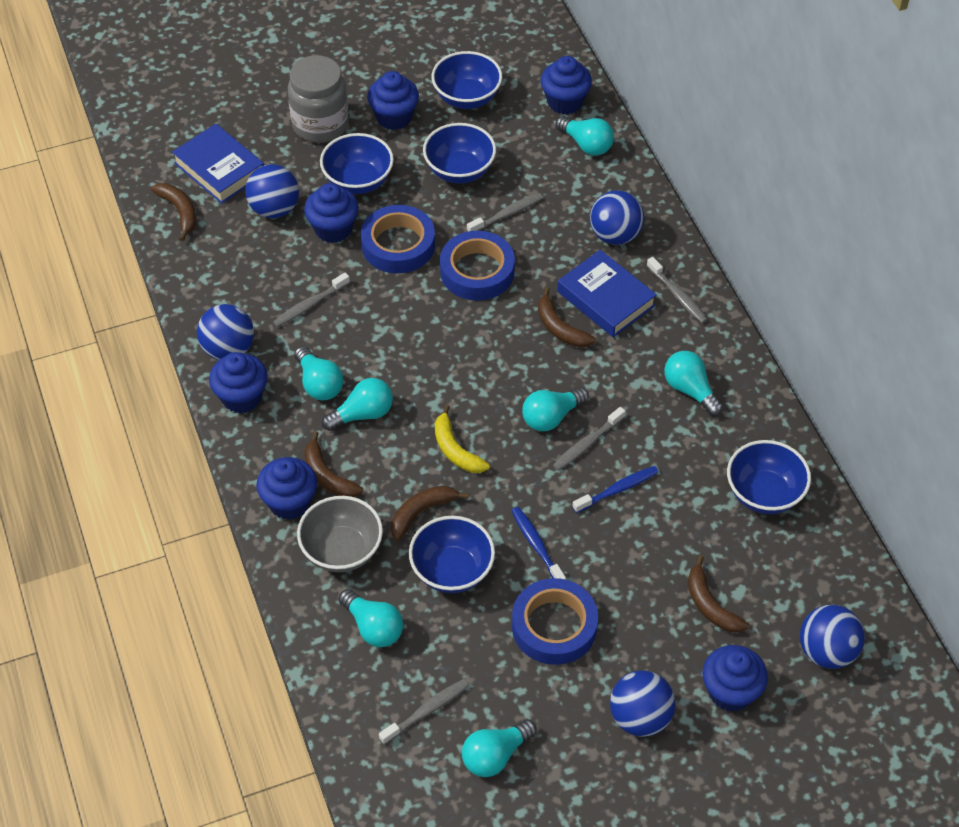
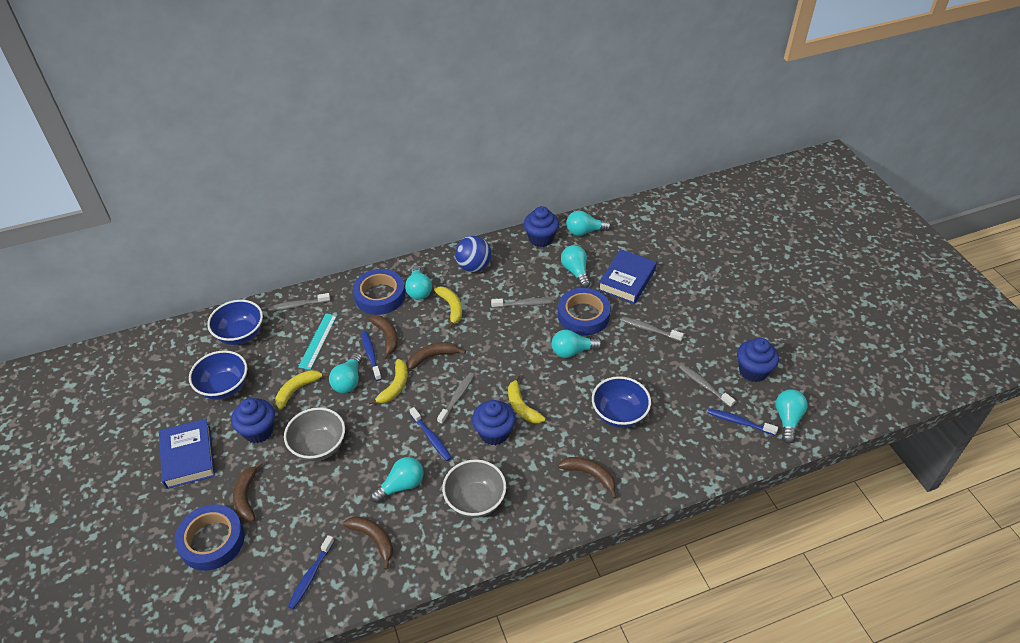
blue ball: 5 -> 1
blue bowl: 5 -> 3
blue cupcake: 6 -> 4
blue toothbrush: 2 -> 4
grey bowl: 1 -> 2
grey jar: 1 -> 0
turquoise ruler: 0 -> 1
yellow banana: 1 -> 4

